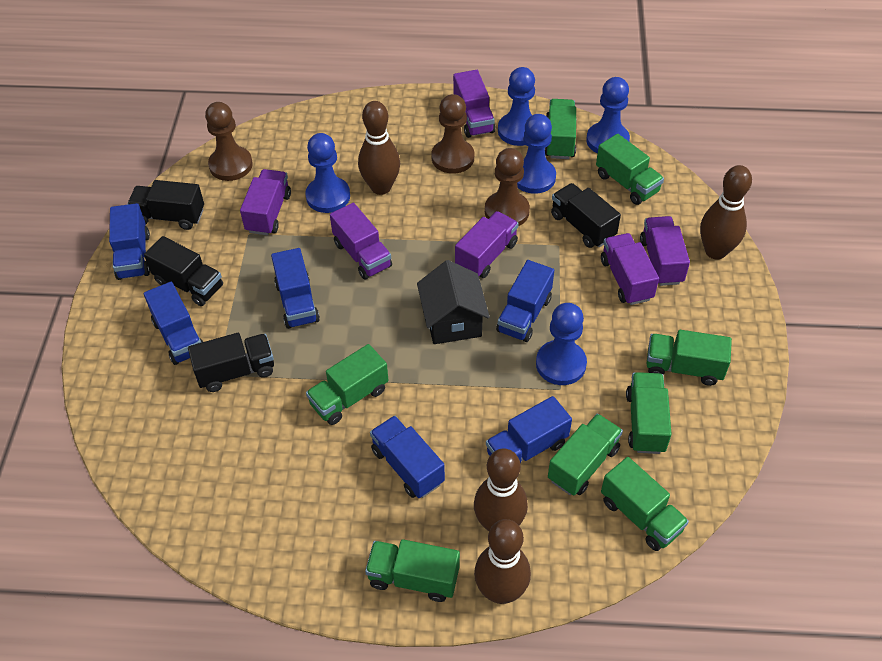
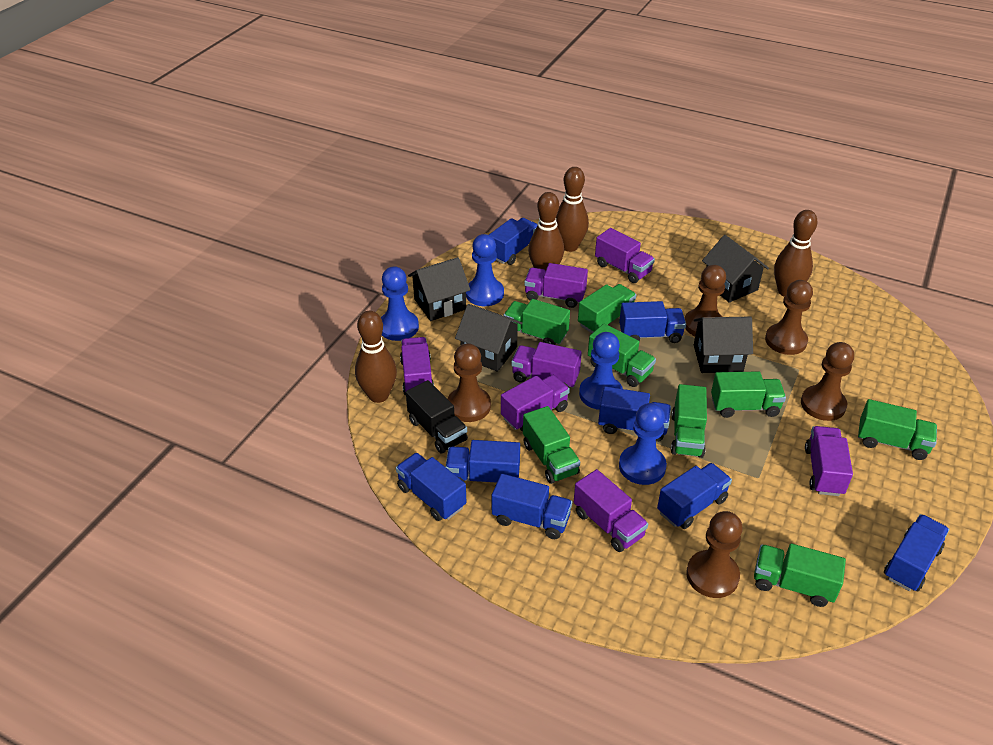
black house: 1 -> 4
black truck: 4 -> 1
blue pawn: 5 -> 4
blue truck: 6 -> 8
brown pawn: 3 -> 5
purple truck: 6 -> 7

